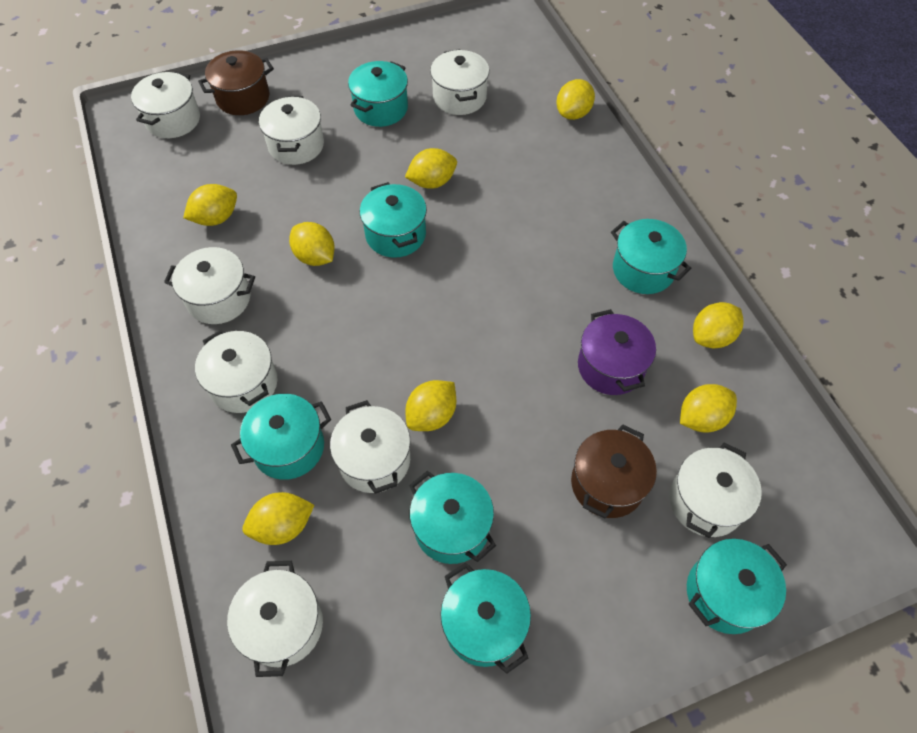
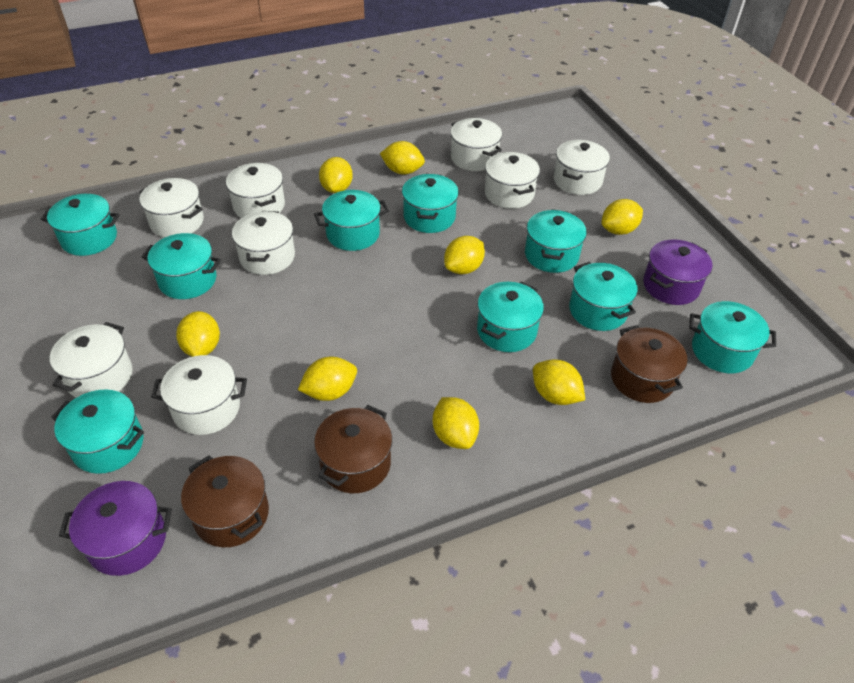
brown pot: 2 -> 3
purple pot: 1 -> 2
turquoise pot: 7 -> 9

